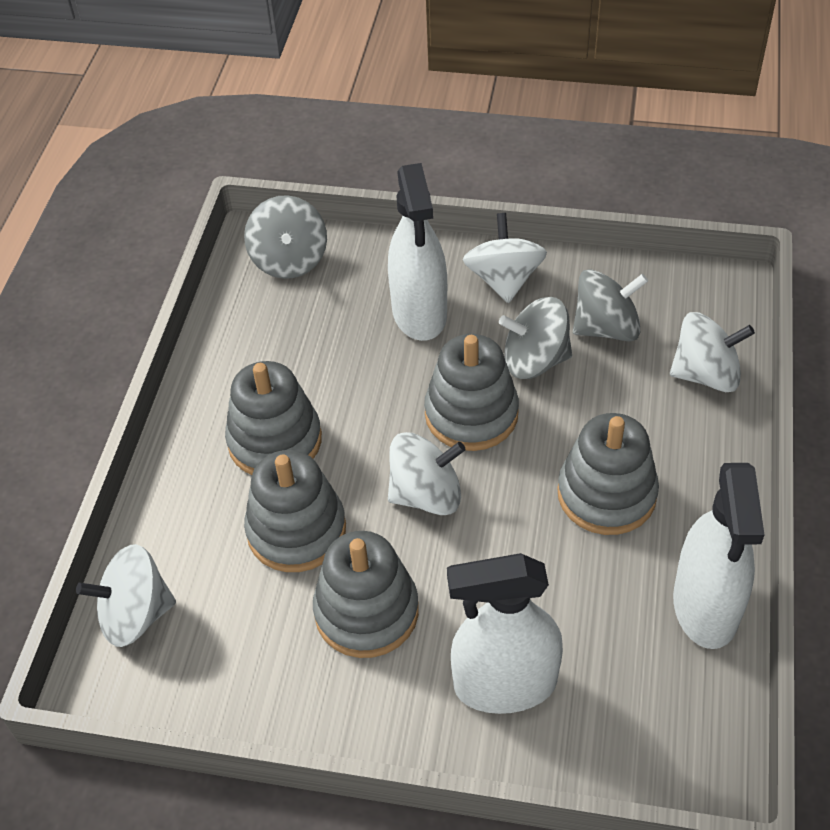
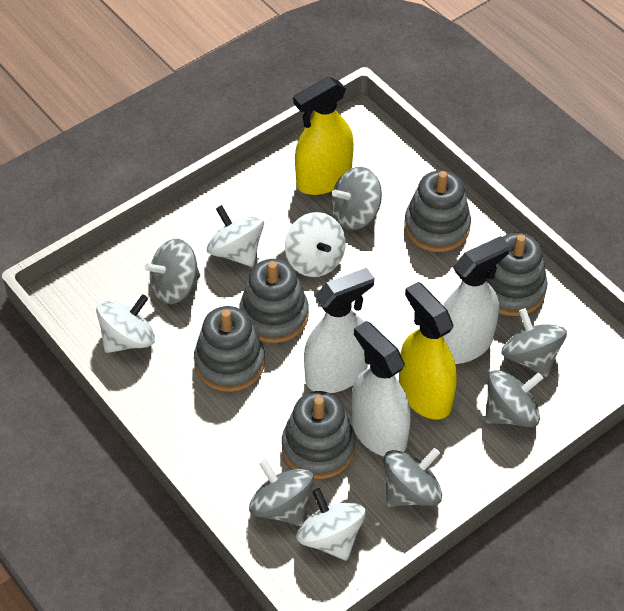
grey spinning top: 3 -> 6
yellow spray bottle: 0 -> 2

